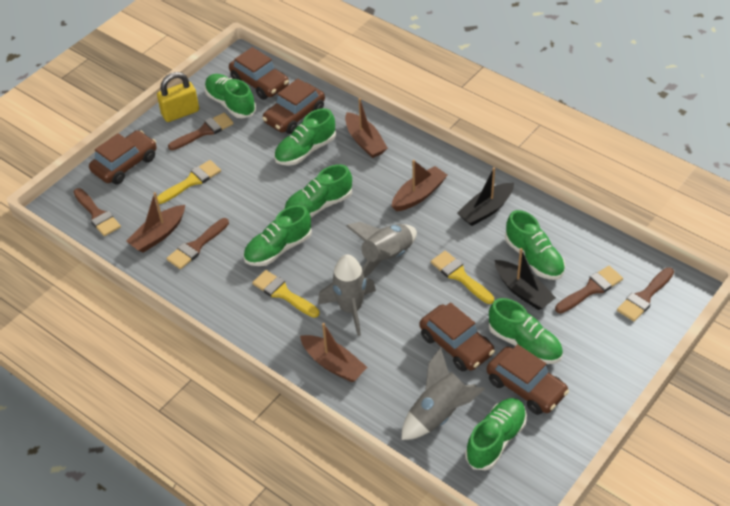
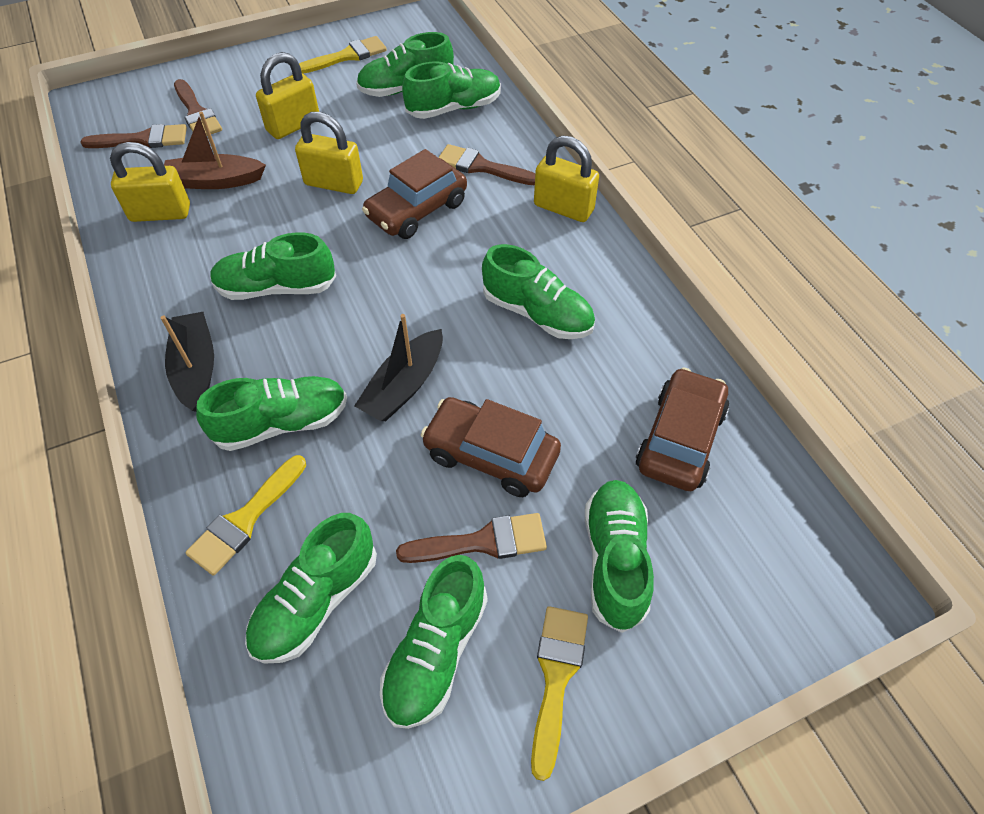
brown boat: 4 -> 1
brown brush: 5 -> 4
brown car: 5 -> 3
green shoe: 7 -> 8
grey rocket: 3 -> 0
yellow padlock: 1 -> 4

